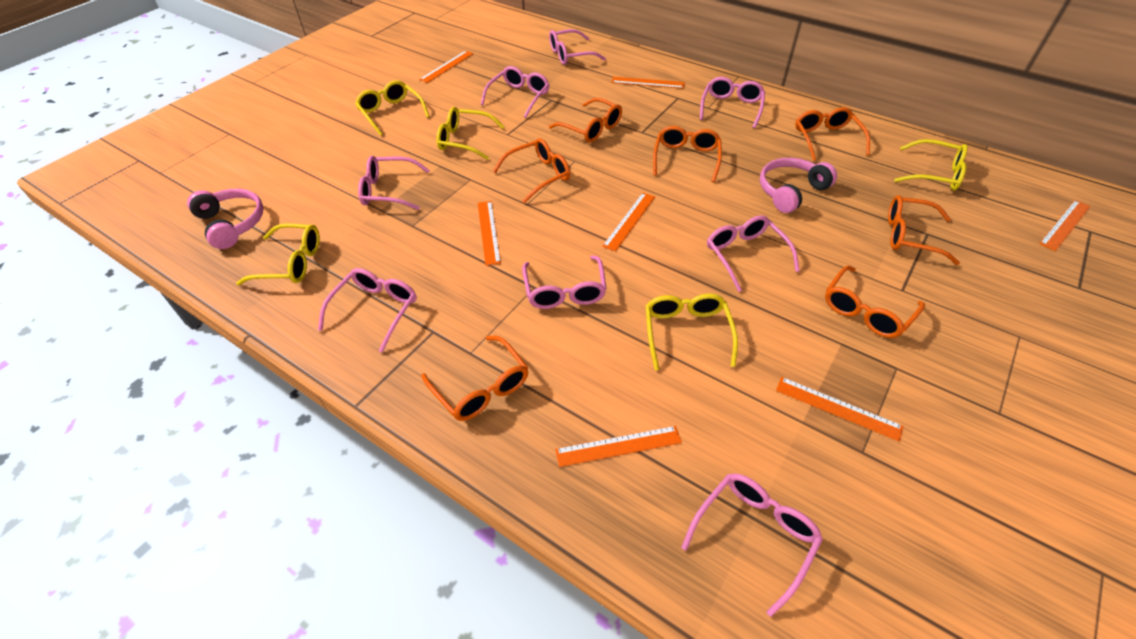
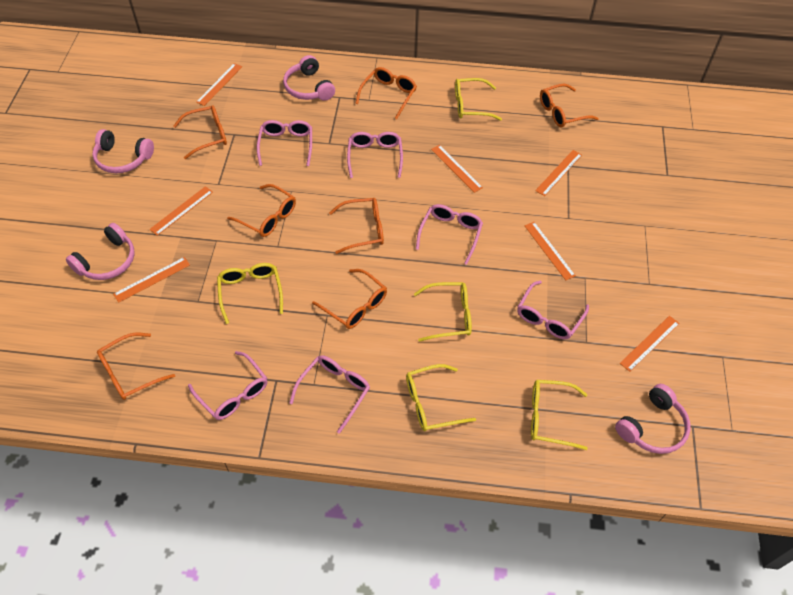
pink glasses: 8 -> 6
pink headphones: 2 -> 4

